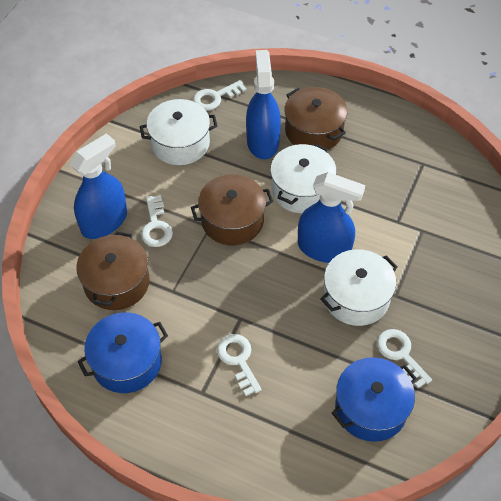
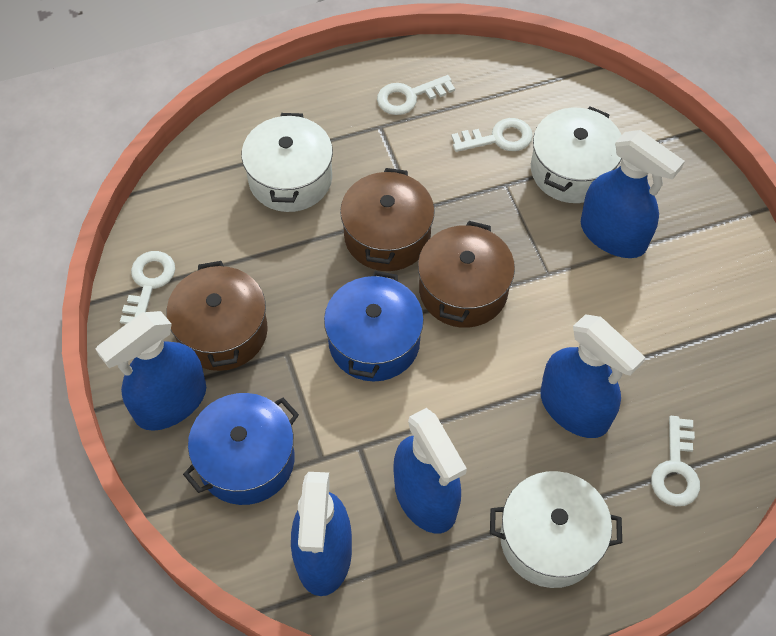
blue spray bottle: 3 -> 5

